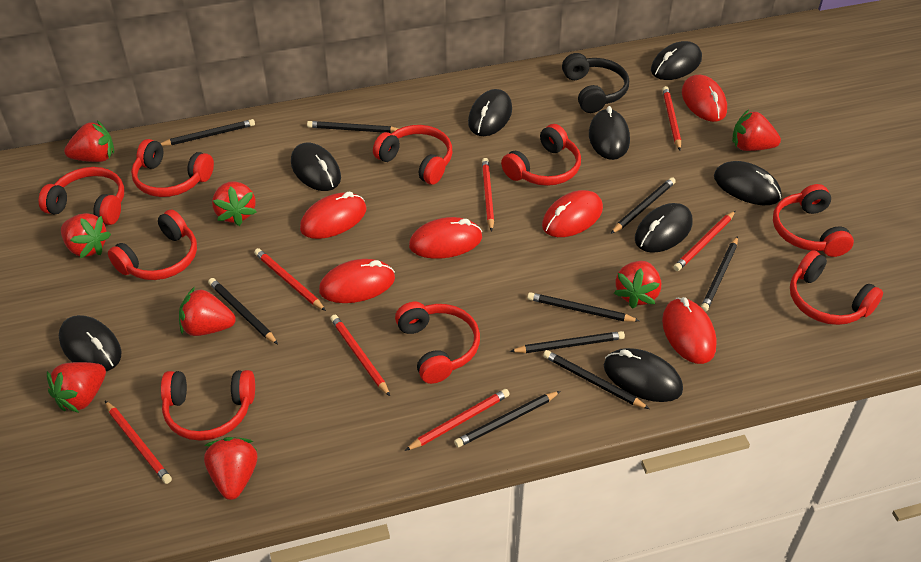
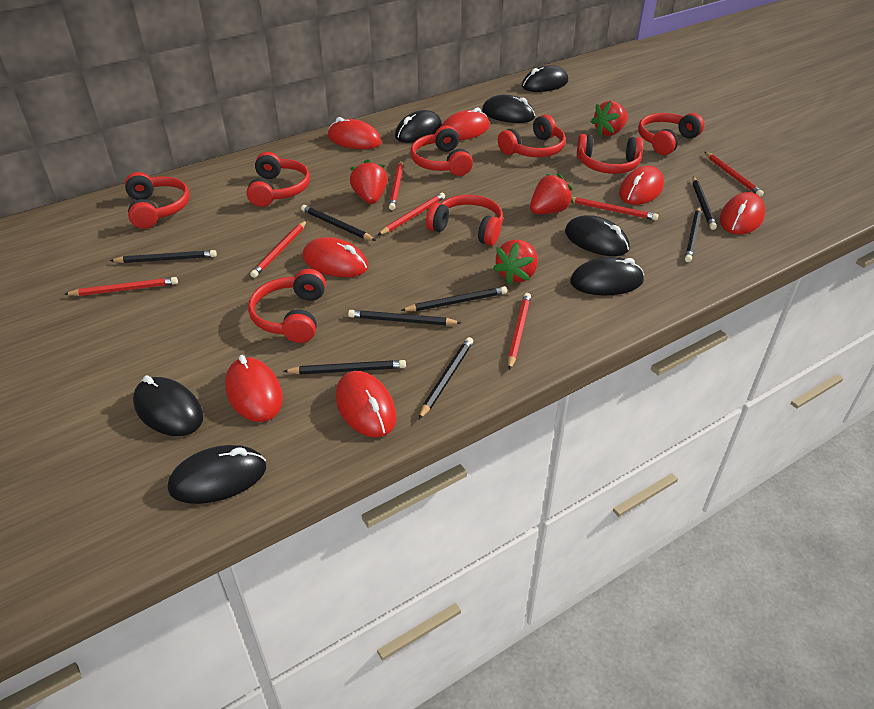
black headphones: 1 -> 0
black mouse: 8 -> 7
black pencil: 9 -> 8
red headphones: 9 -> 8
red mouse: 6 -> 7
red strawberry: 8 -> 4

